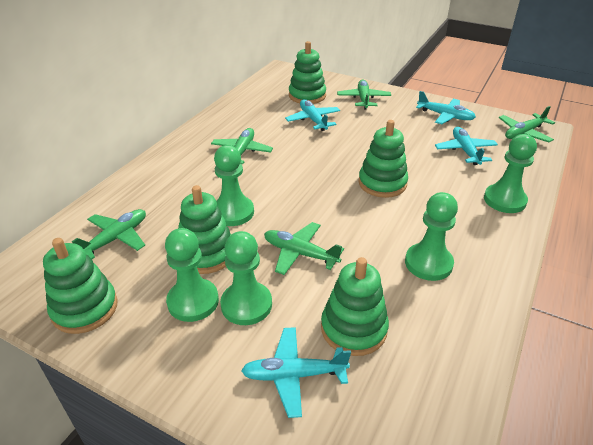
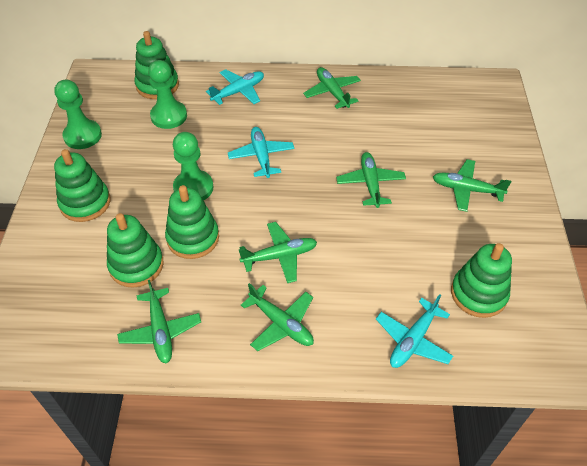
green pawn: 5 -> 3
green plane: 5 -> 6
turquoise plane: 4 -> 3

